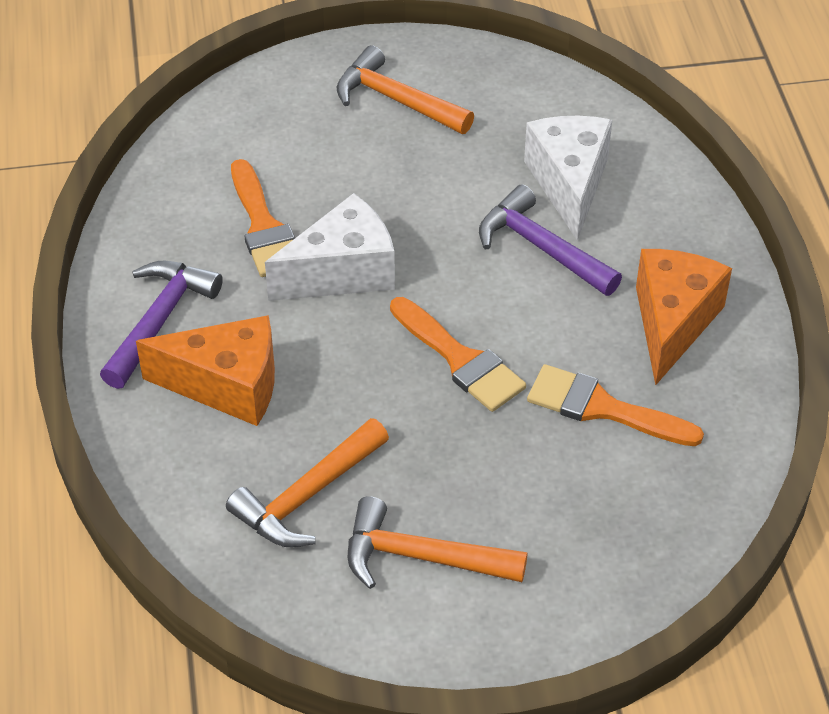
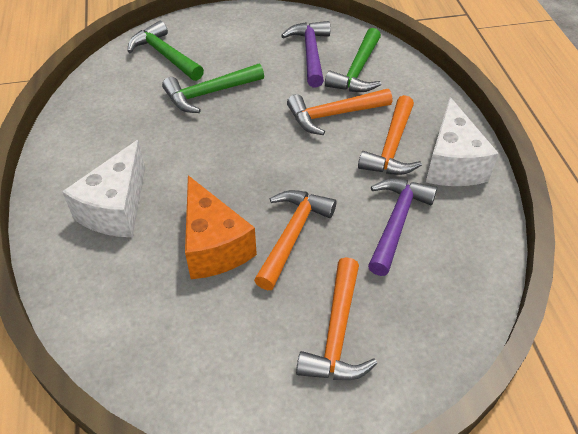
green hammer: 0 -> 3
orange brush: 3 -> 0
orange cheese: 2 -> 1
orange hammer: 3 -> 4

